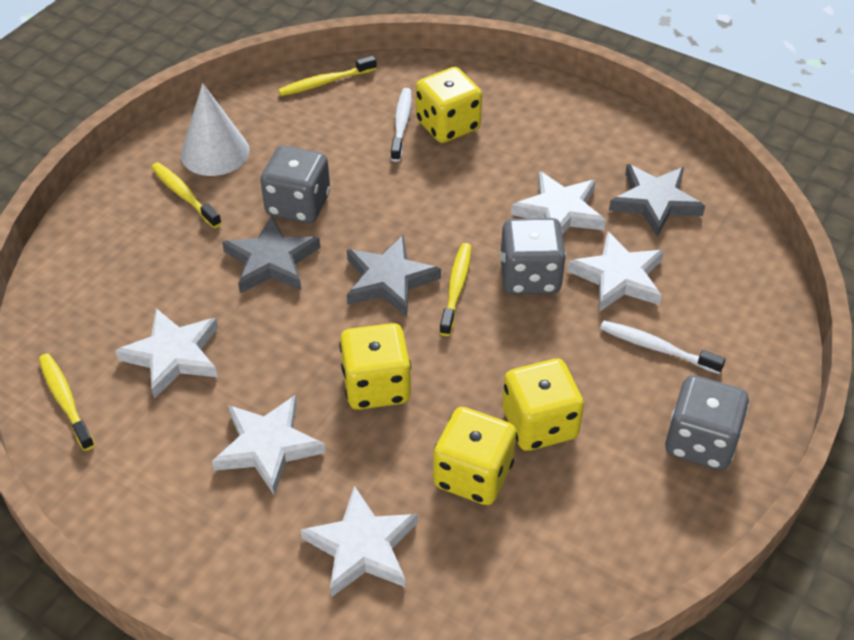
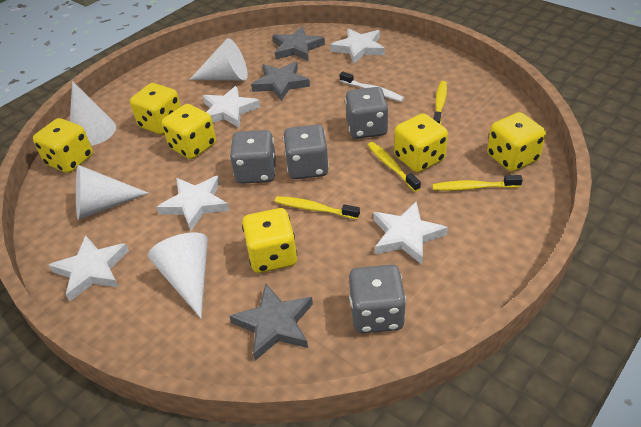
grey dice: 3 -> 4
white cone: 1 -> 4
white toothbrush: 2 -> 1
yellow dice: 4 -> 6

